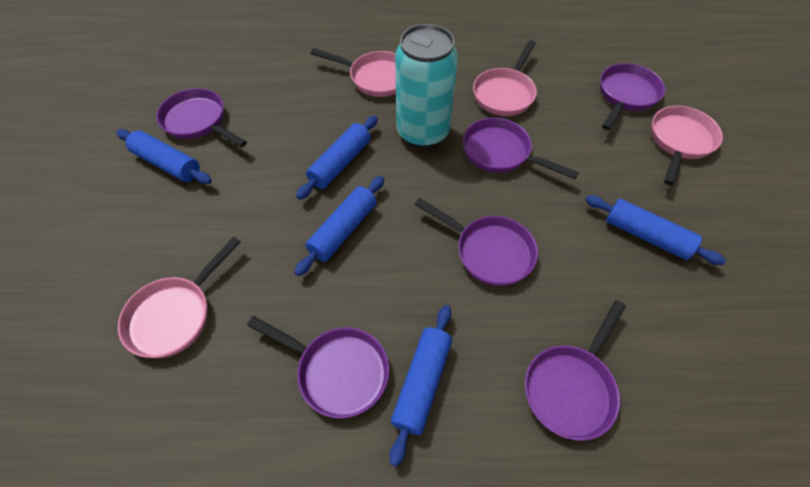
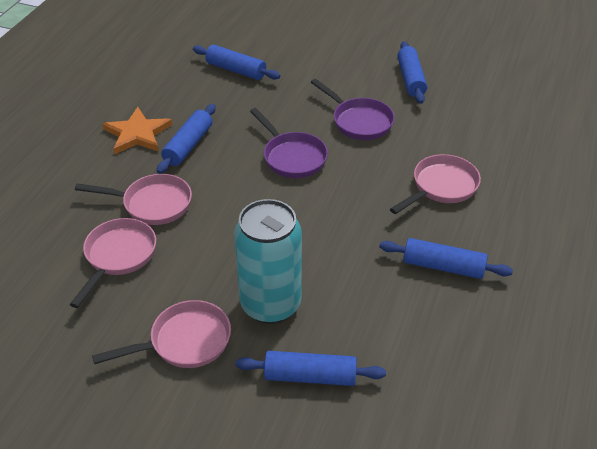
orange star: 0 -> 1
purple pan: 6 -> 2

